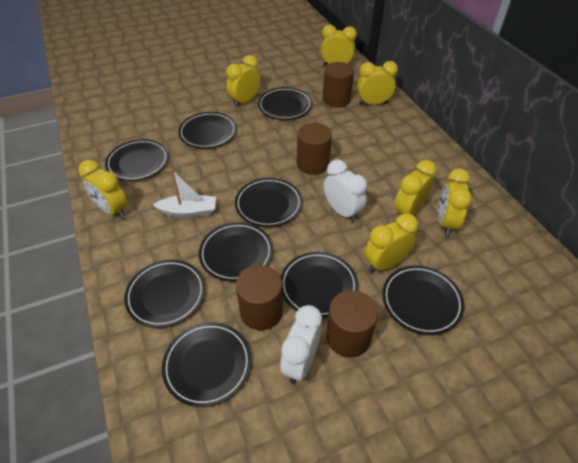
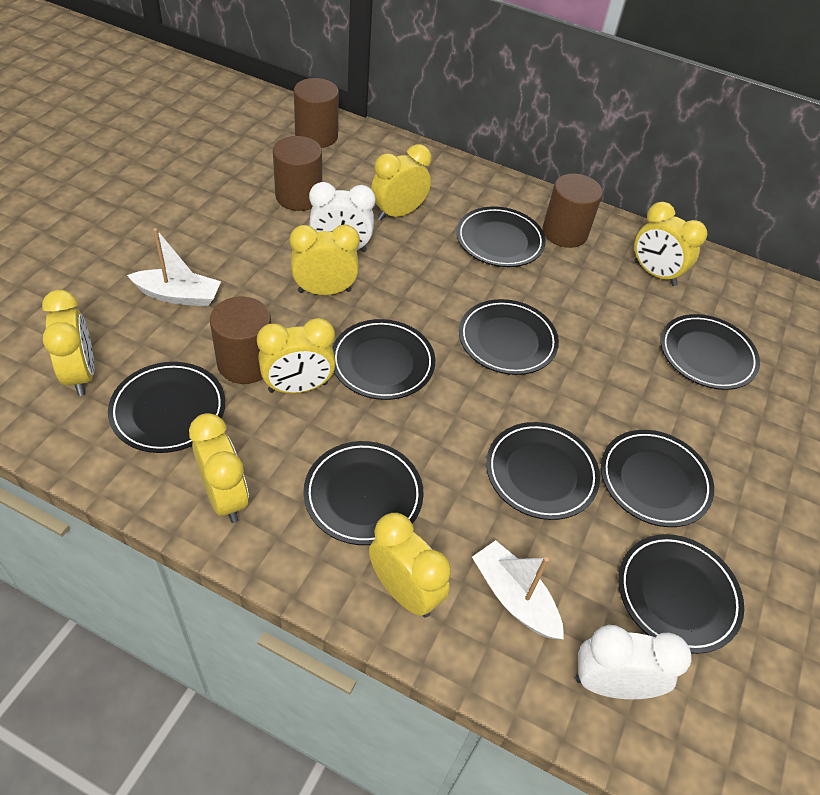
white boat: 1 -> 2

